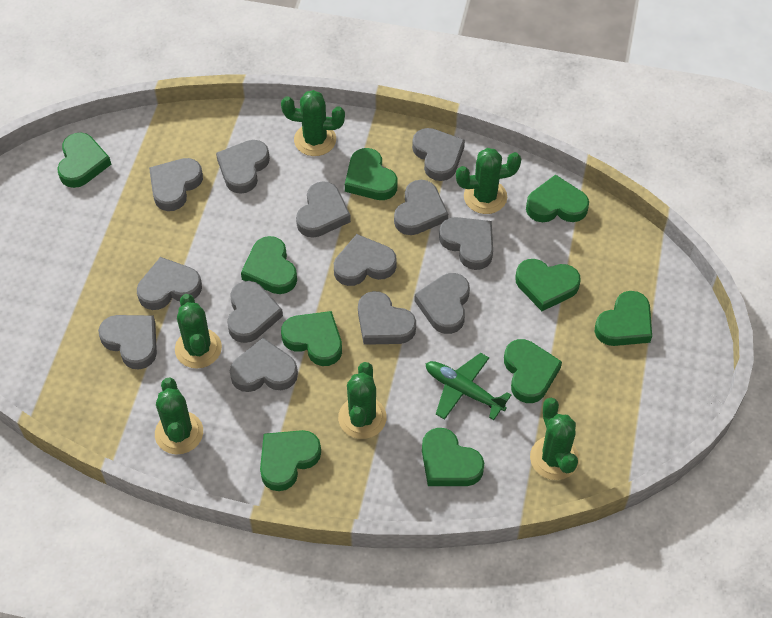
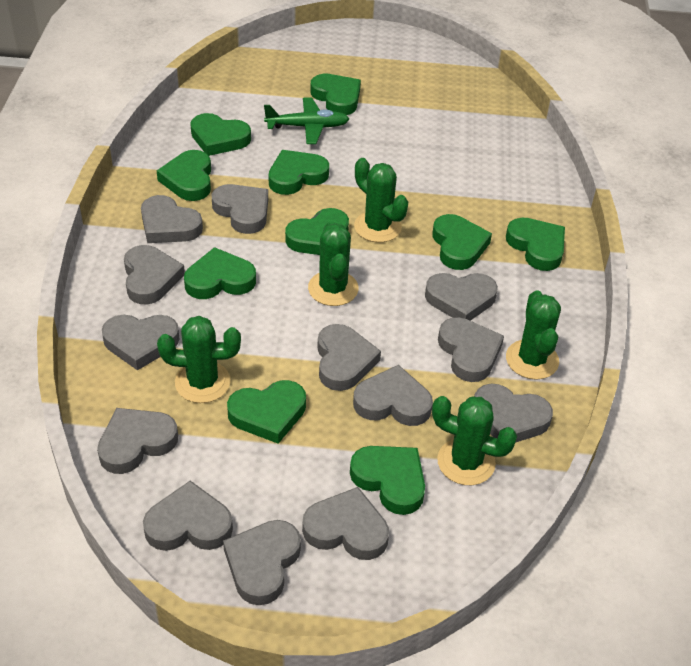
green cactus: 6 -> 5

